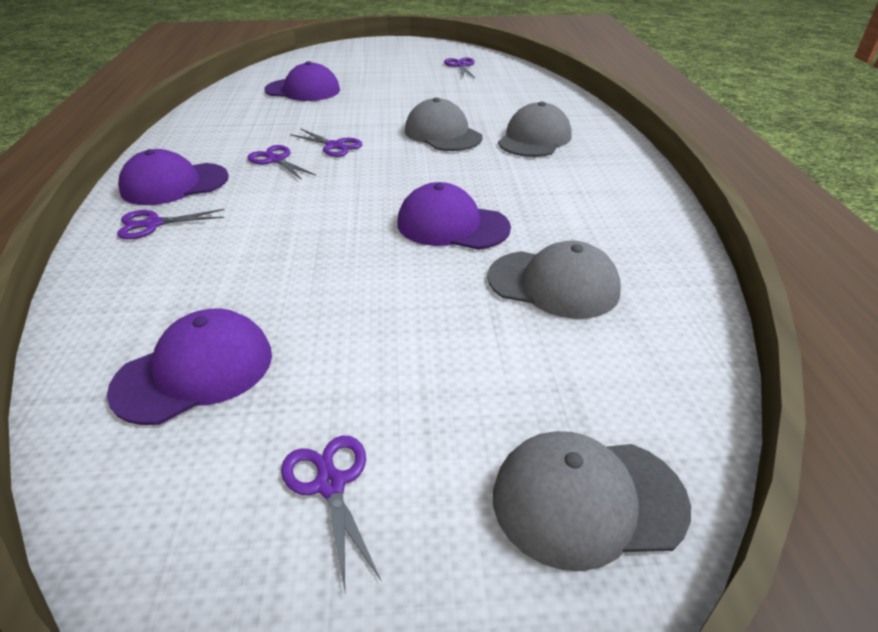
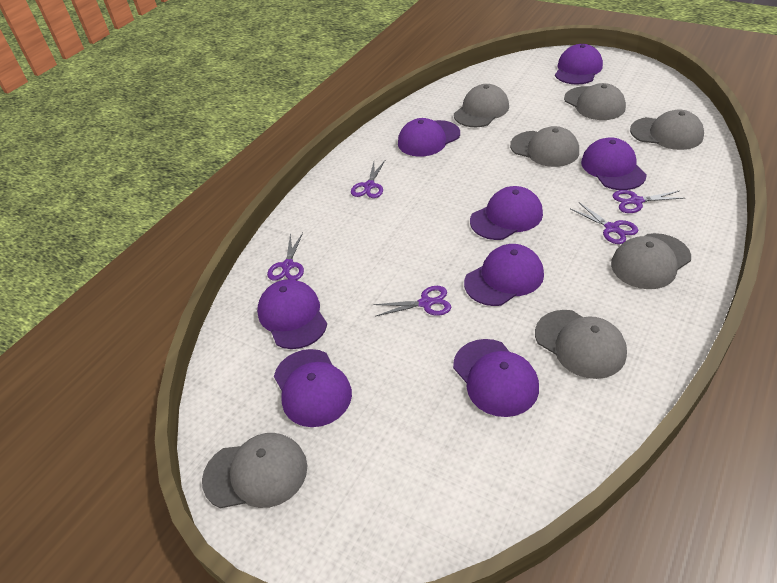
grey cap: 4 -> 7
purple cap: 4 -> 8

